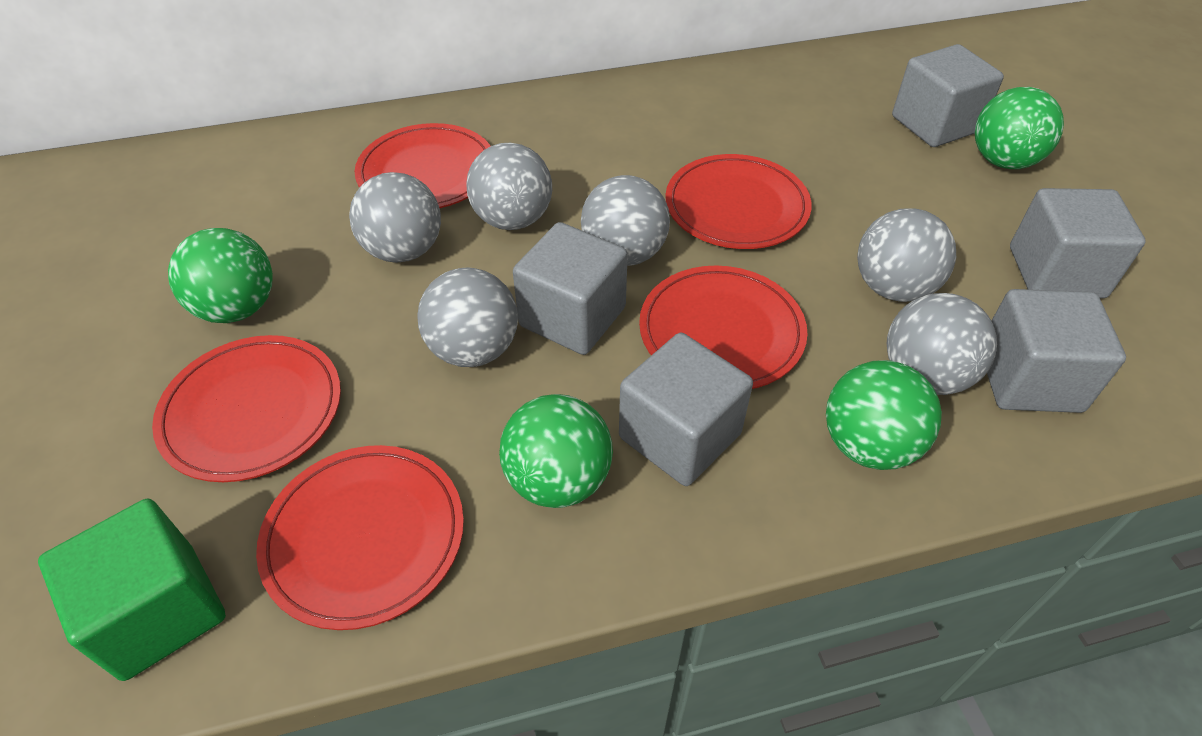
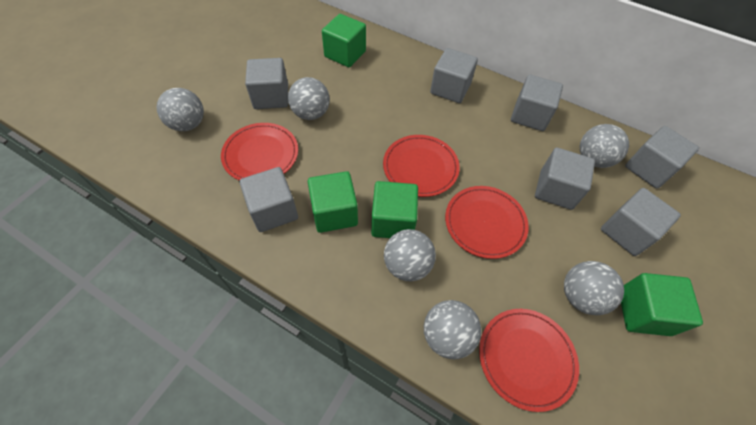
green ball: 4 -> 0
green cube: 1 -> 4
grey cube: 5 -> 7
red plate: 5 -> 4

